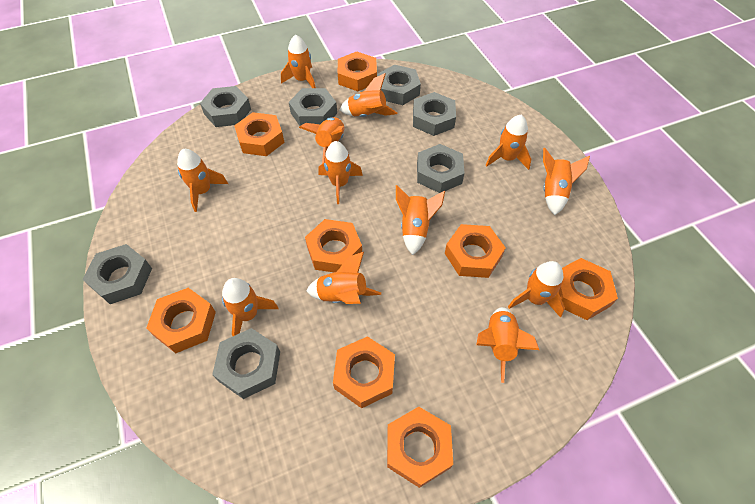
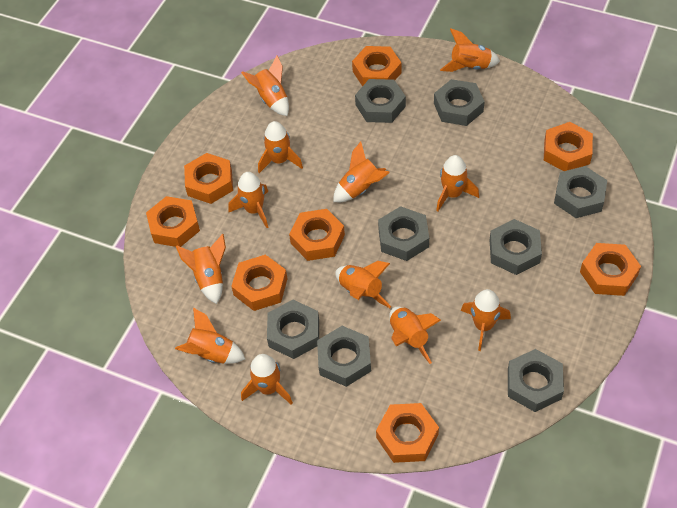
grey nut: 7 -> 8

